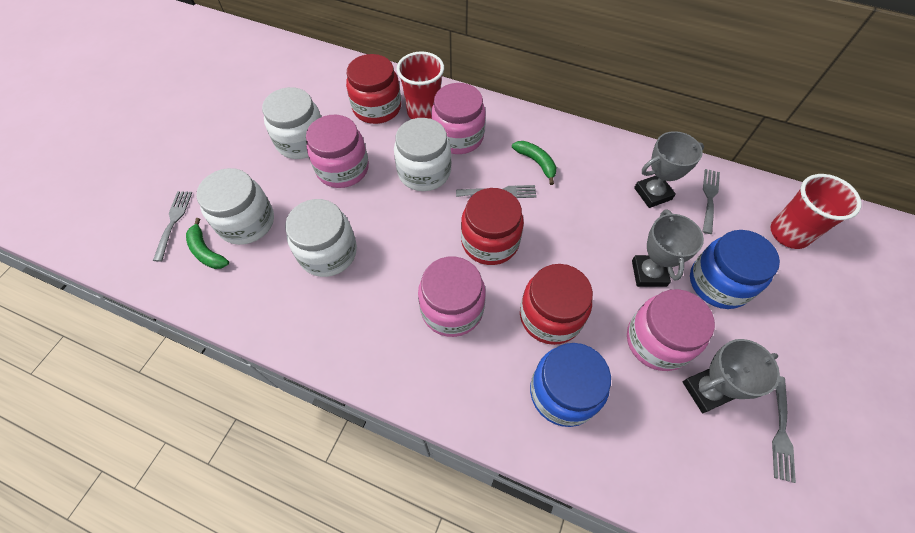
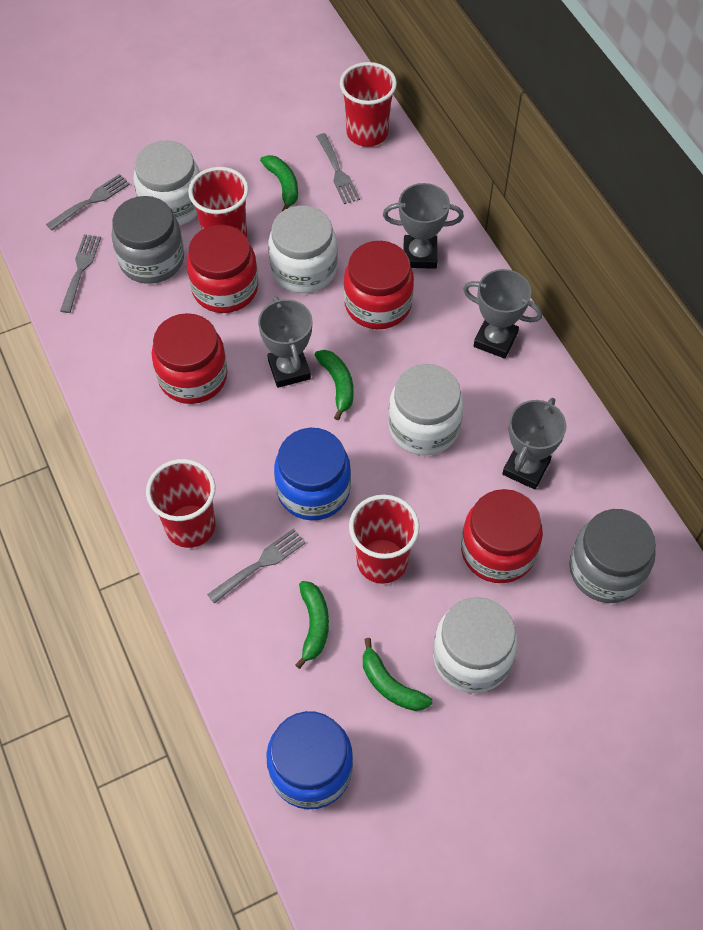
green banana: 2 -> 4
grey jar: 0 -> 2
grey trophy: 3 -> 4
pink jar: 4 -> 0
red cup: 2 -> 4
red jar: 3 -> 4

